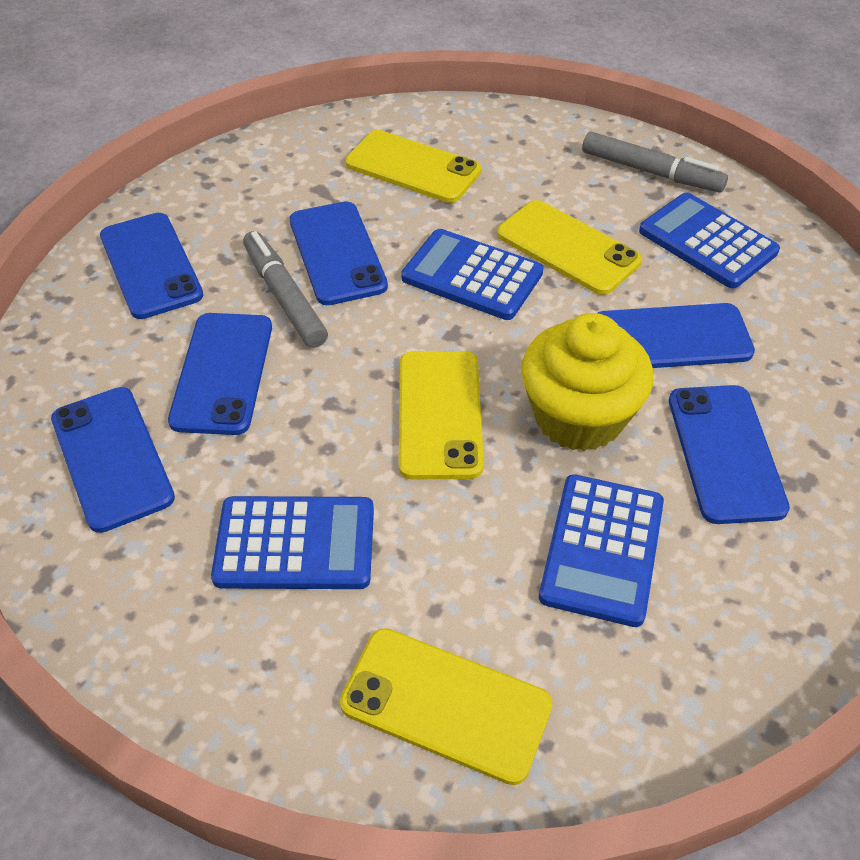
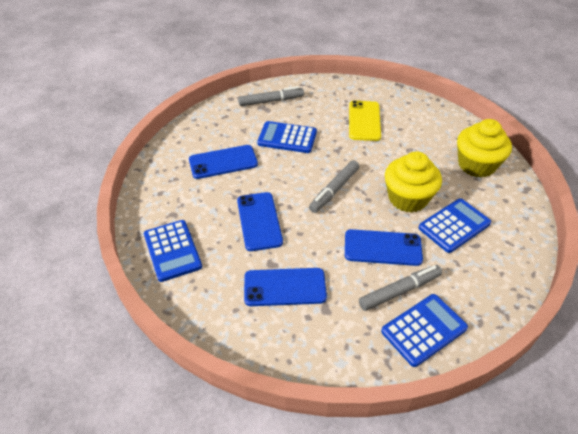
blue phone: 6 -> 4
grey marker: 2 -> 3
yellow cupcake: 1 -> 2
yellow phone: 4 -> 1

